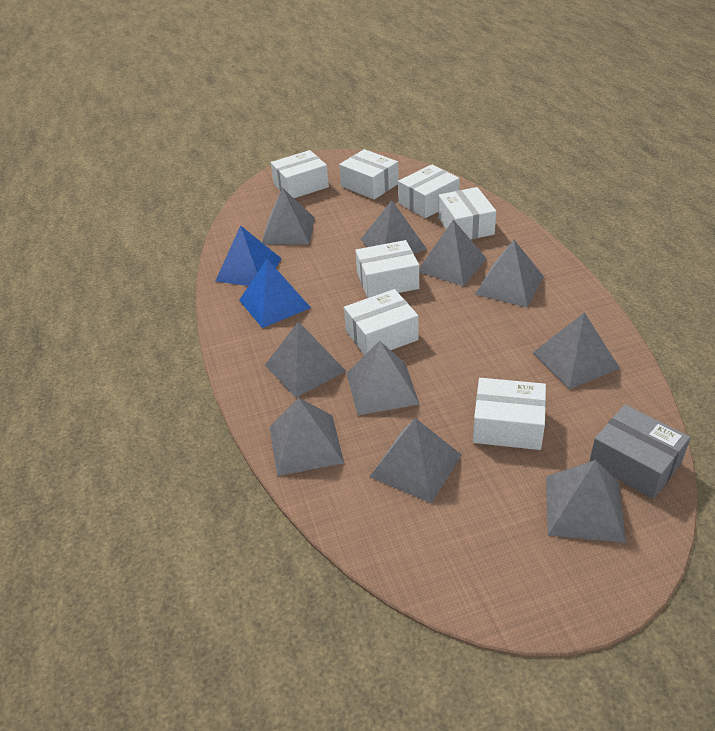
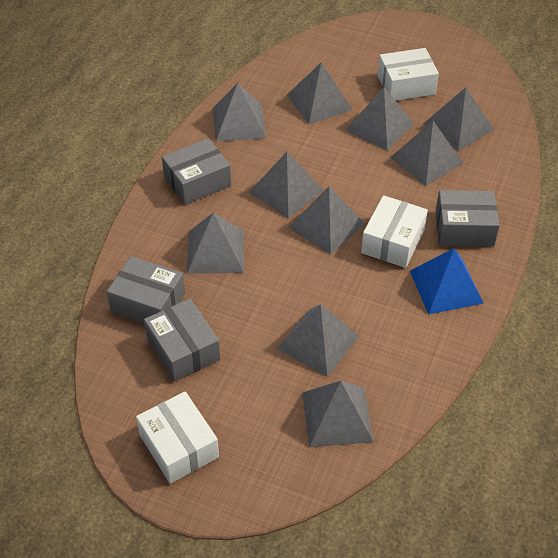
blue pyramid: 2 -> 1
grey box: 1 -> 4
white box: 7 -> 3

